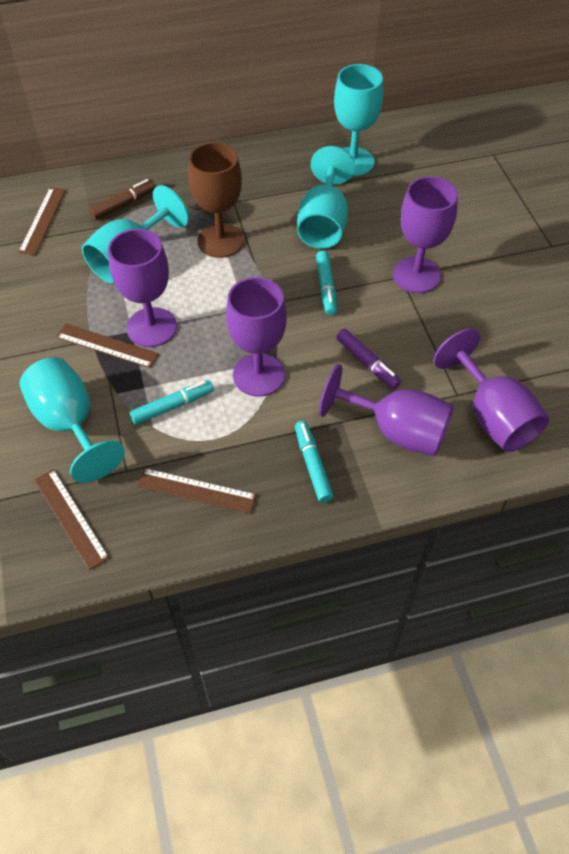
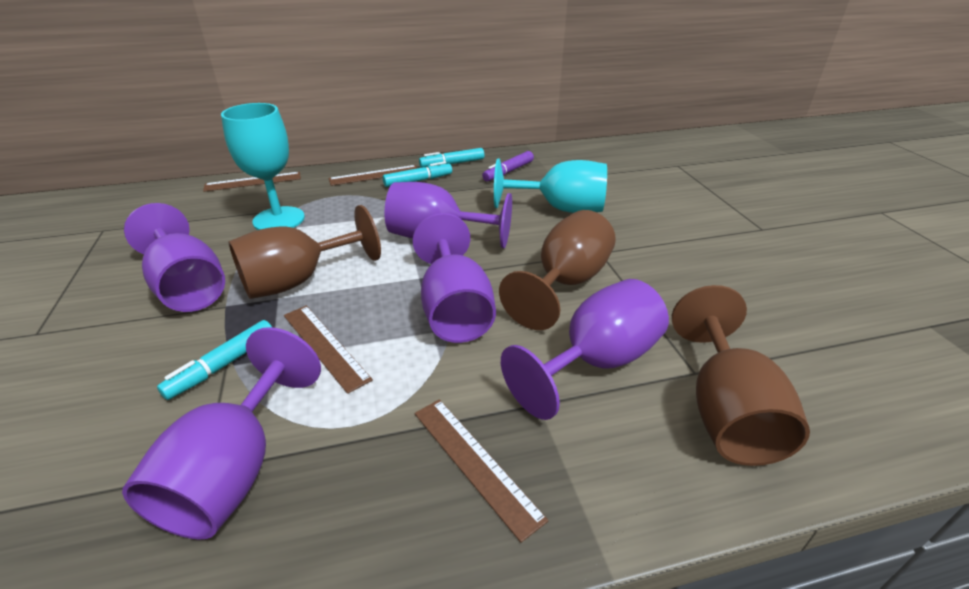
brown goblet: 1 -> 3
brown marker: 1 -> 0
turquoise goblet: 4 -> 2

